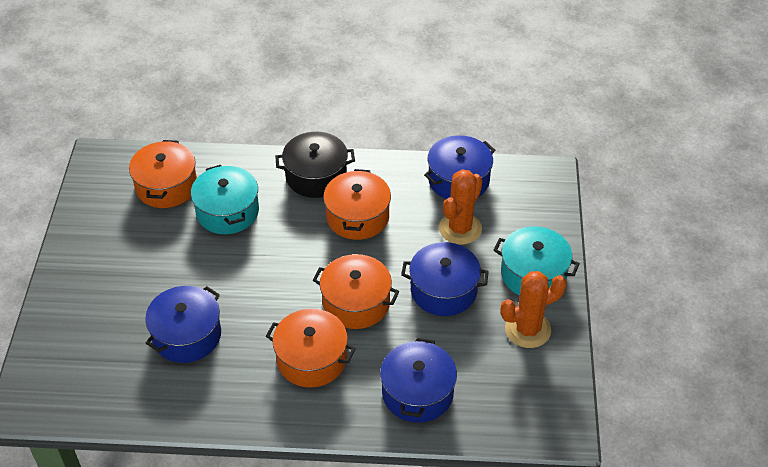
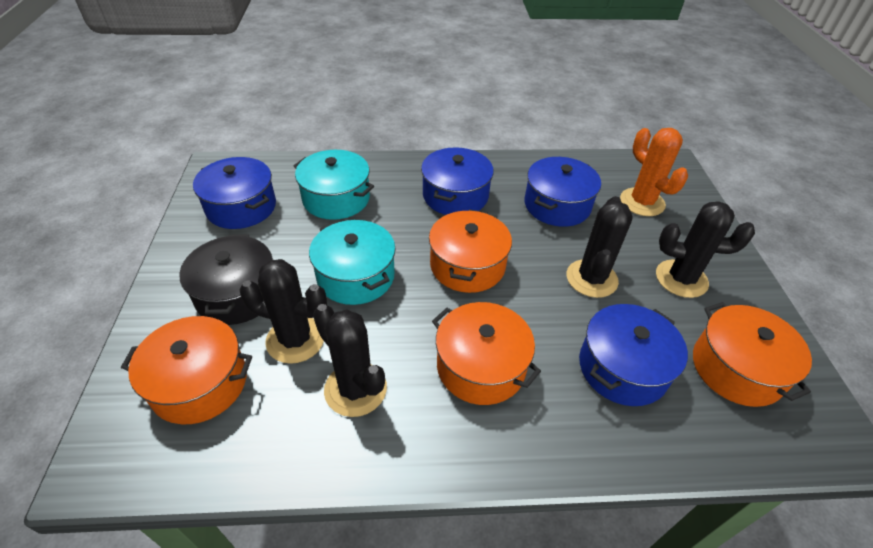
black cactus: 0 -> 4
orange cactus: 2 -> 1

